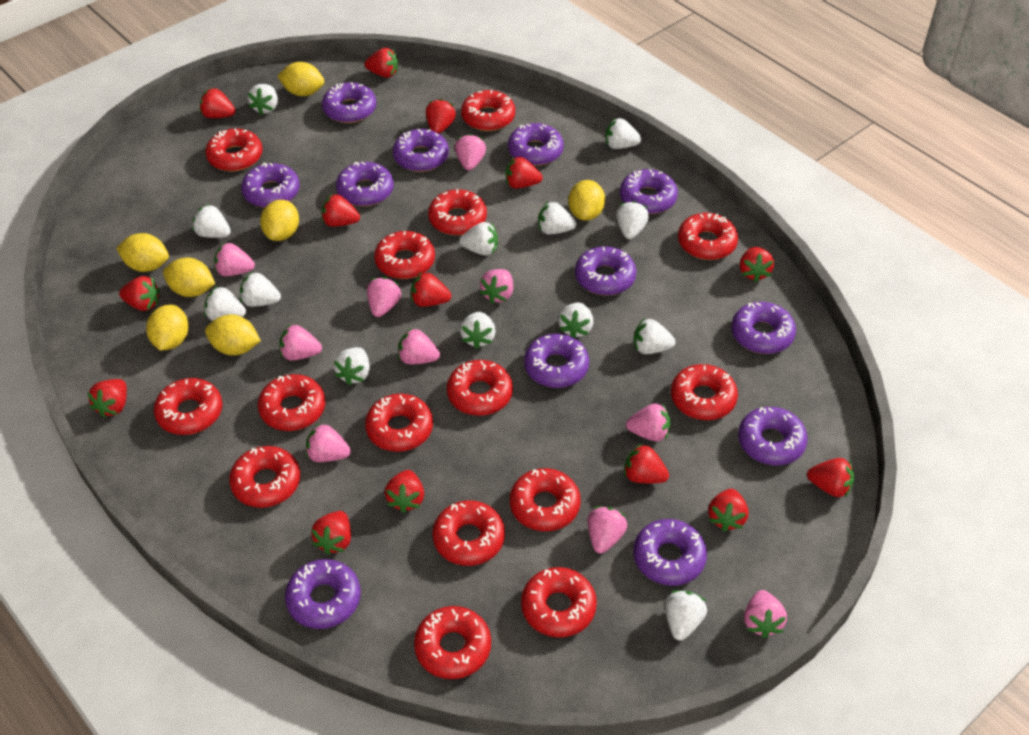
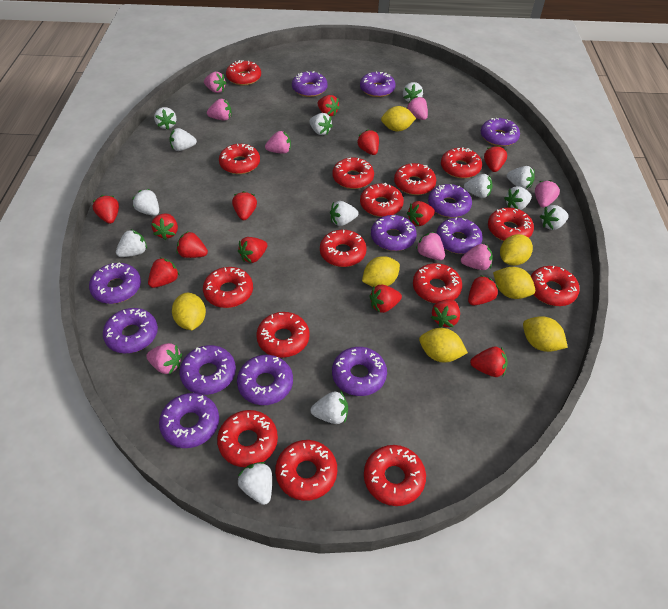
pink strawberry: 10 -> 8

